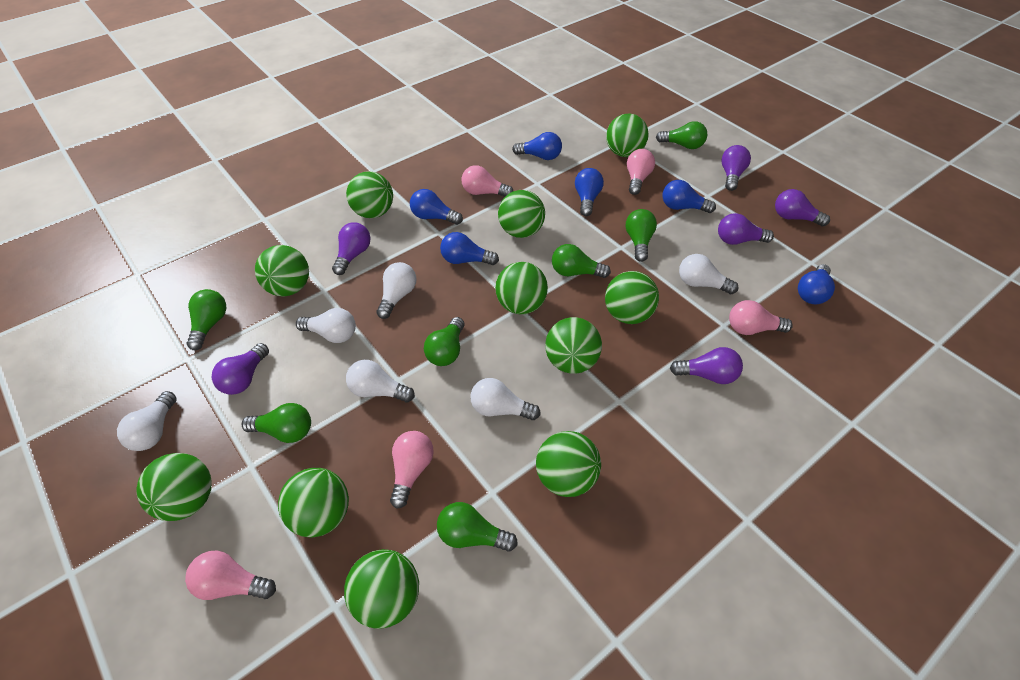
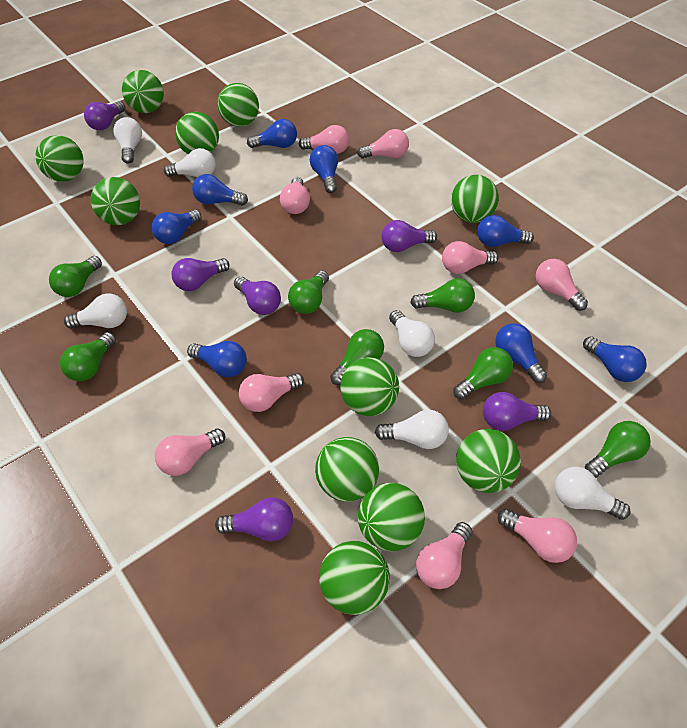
blue light bulb: 6 -> 8
pink light bulb: 5 -> 9

